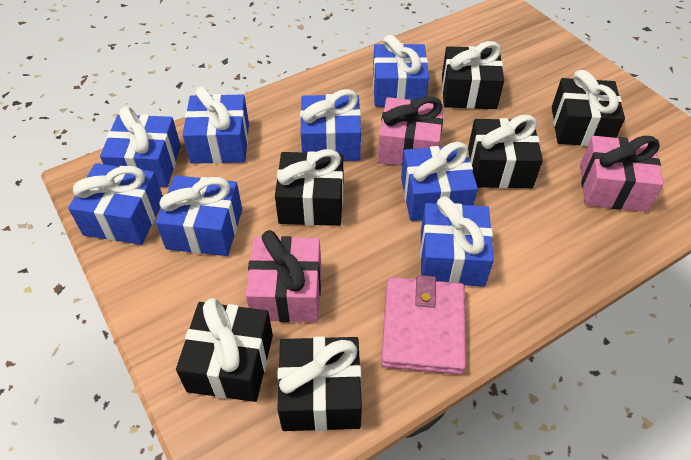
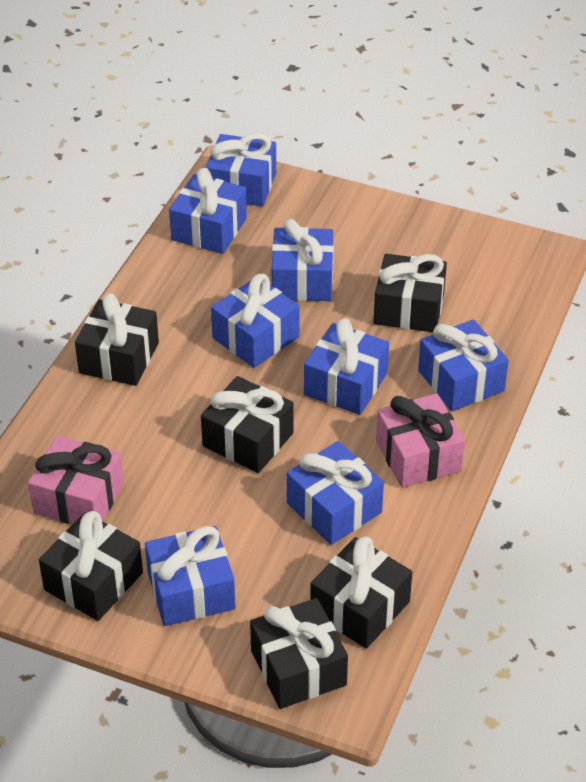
pink gift: 3 -> 2
pink wallet: 1 -> 0

